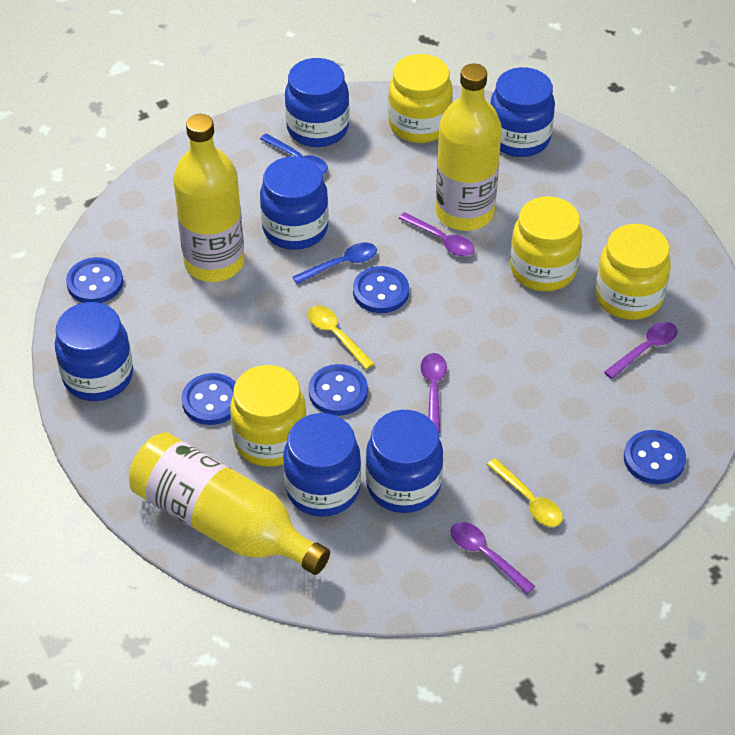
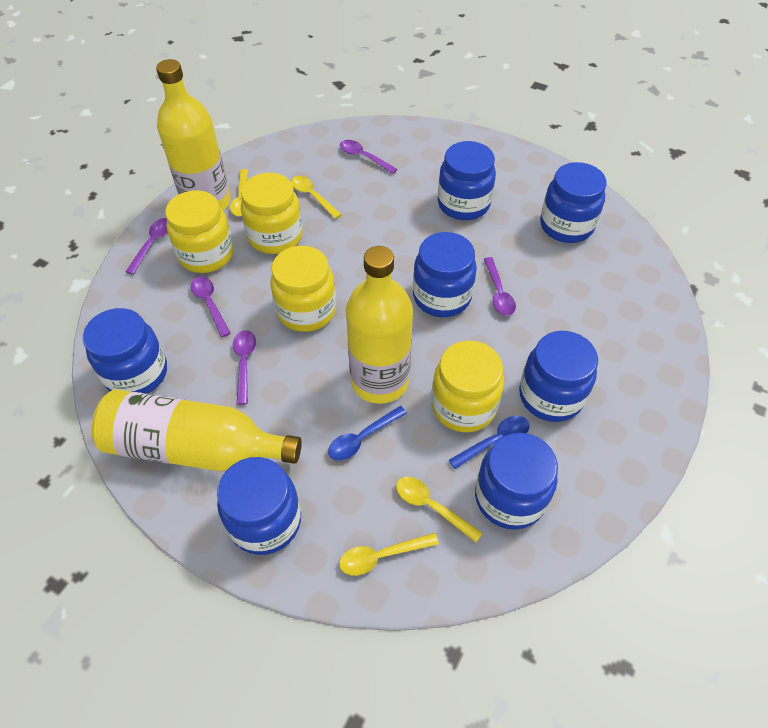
blue button: 5 -> 0
blue jar: 6 -> 7
purple spoon: 4 -> 5
yellow spoon: 2 -> 4

